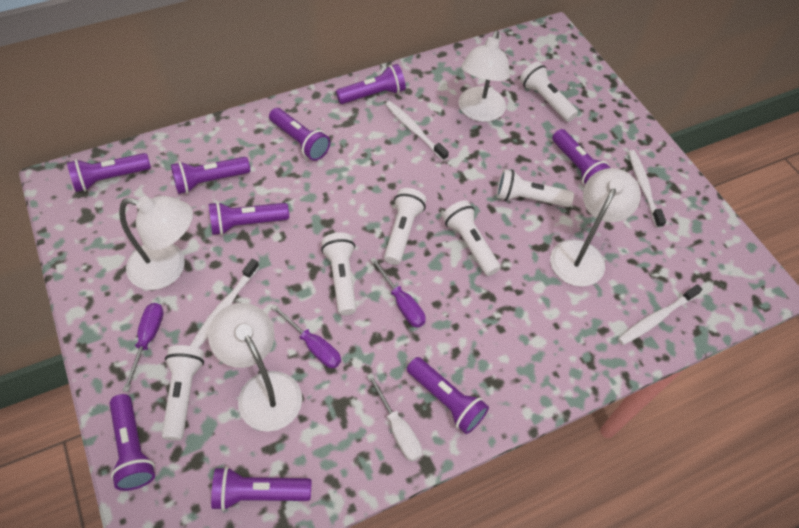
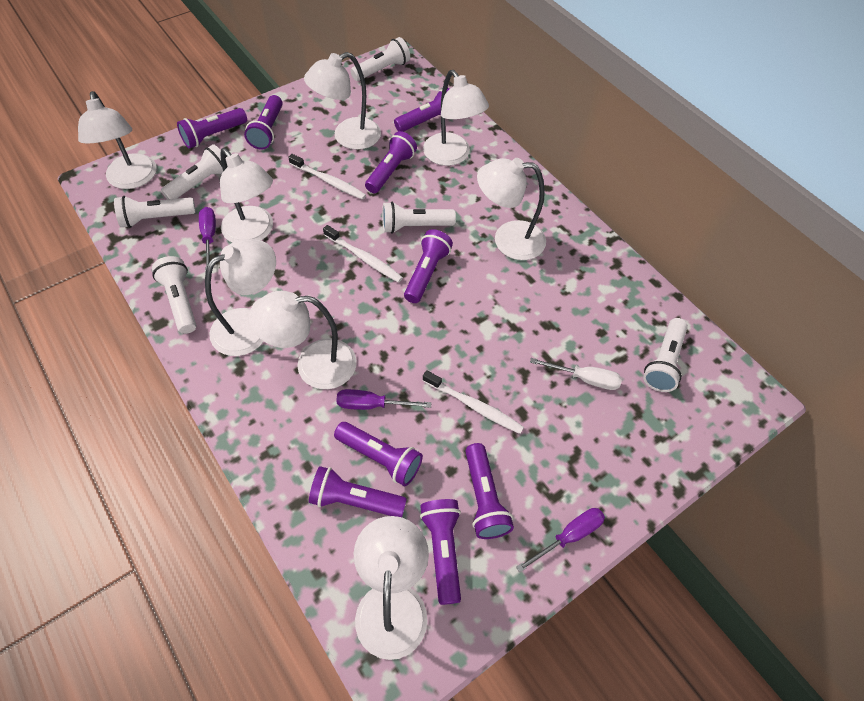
white lamp: 4 -> 8
white toothbrush: 4 -> 3

